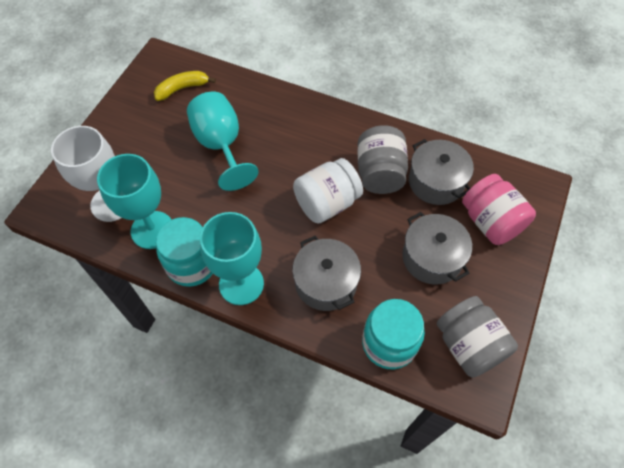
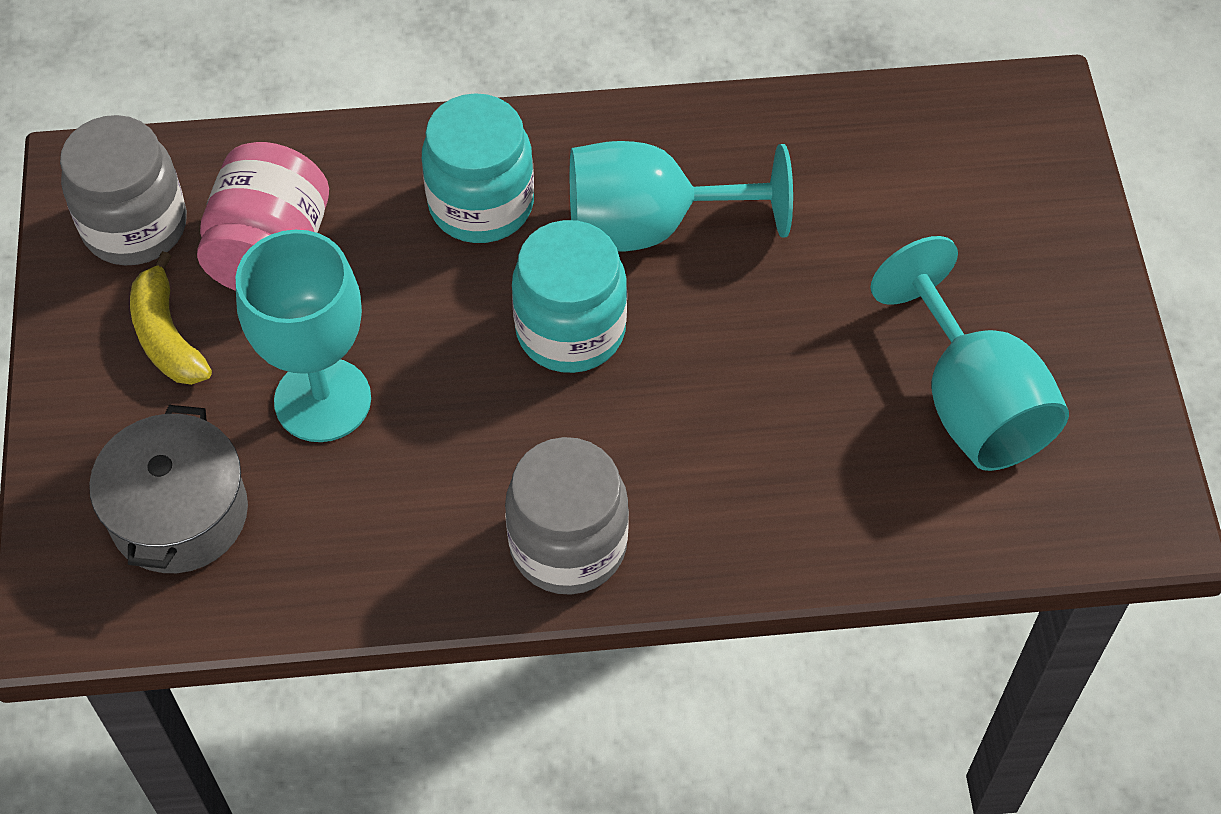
grey pot: 3 -> 1
white goblet: 1 -> 0
white jar: 1 -> 0

